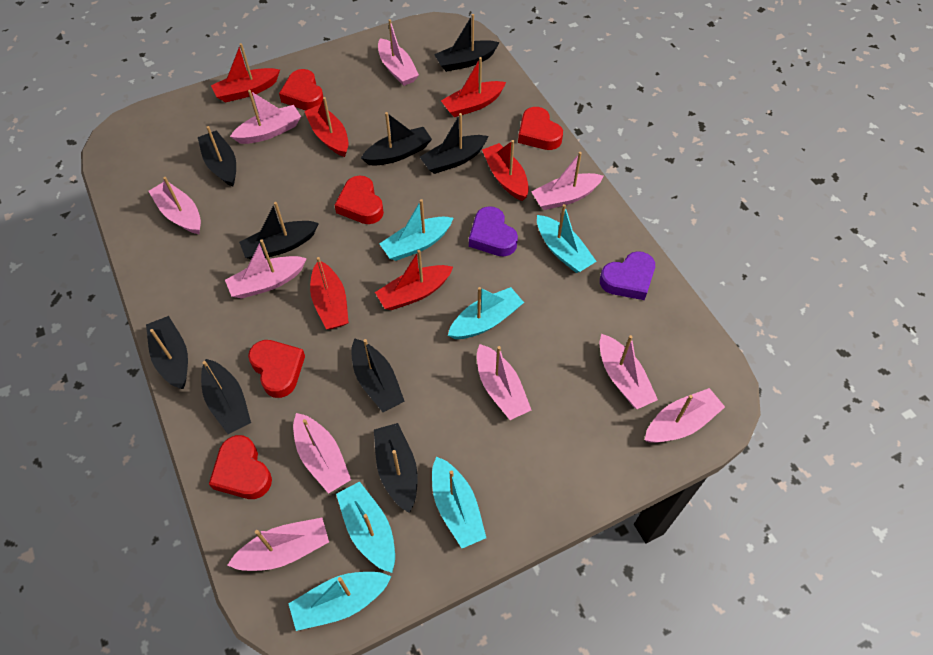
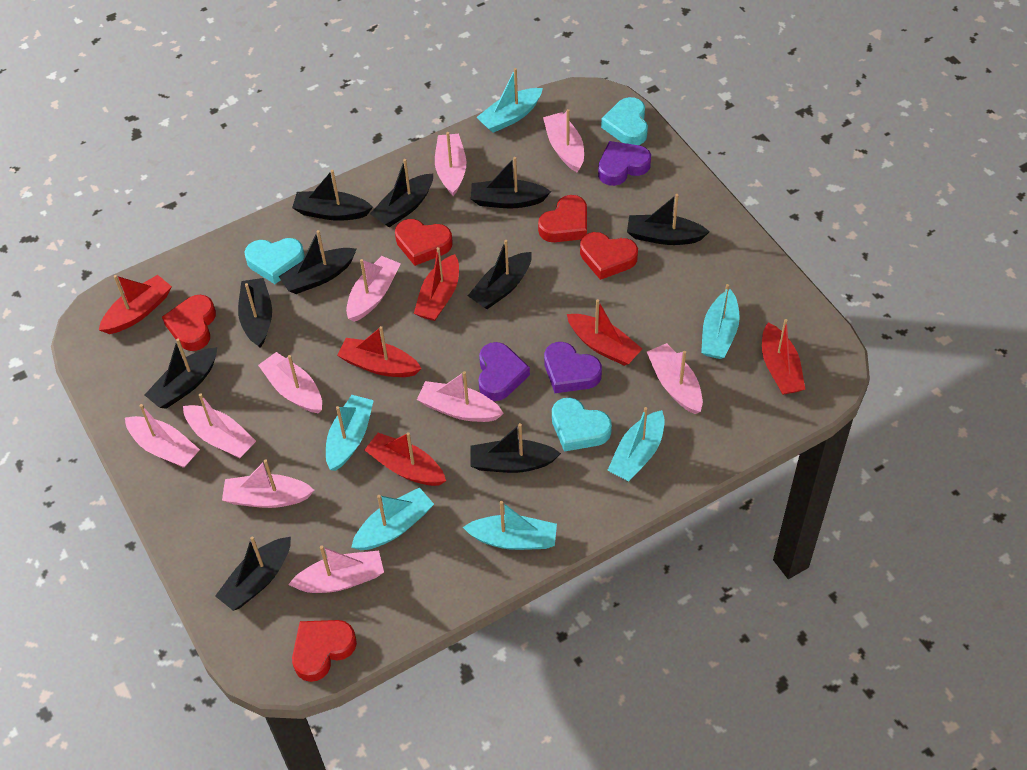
black boat: 9 -> 10
purple heart: 2 -> 3
turquoise heart: 0 -> 3

